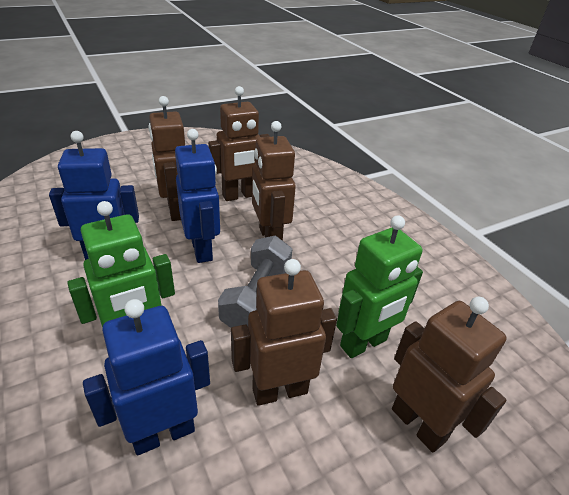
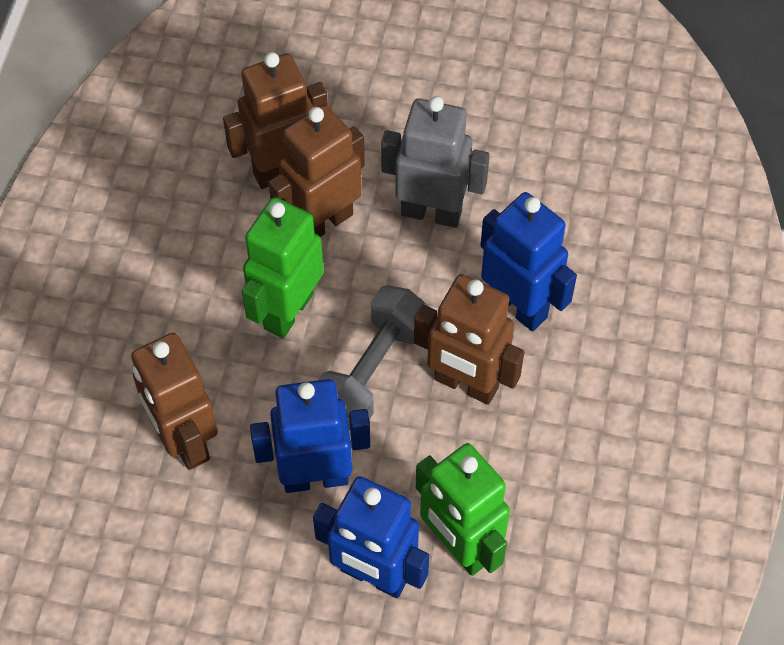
brown robot: 5 -> 4
grey robot: 0 -> 1

